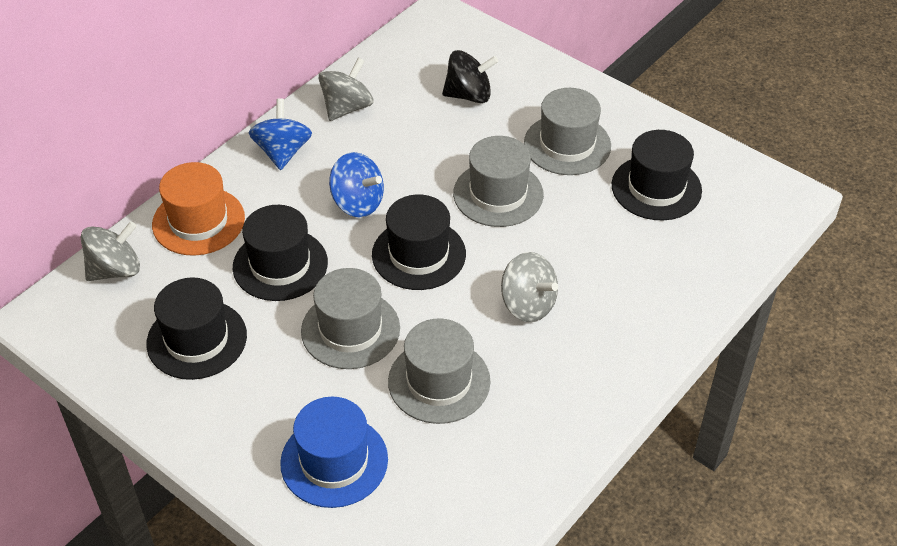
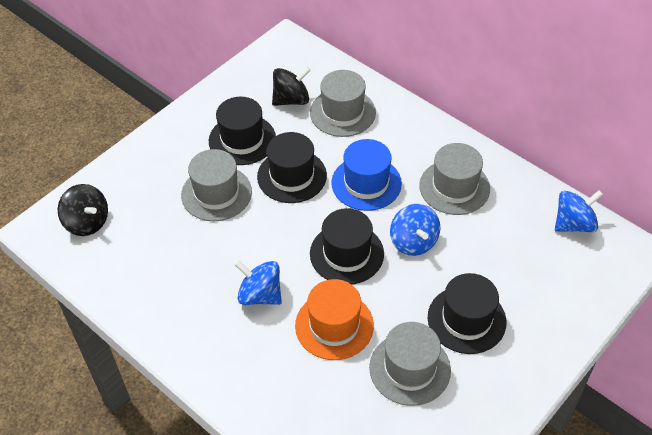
black spinning top: 1 -> 2
blue spinning top: 2 -> 3
grey spinning top: 3 -> 0

